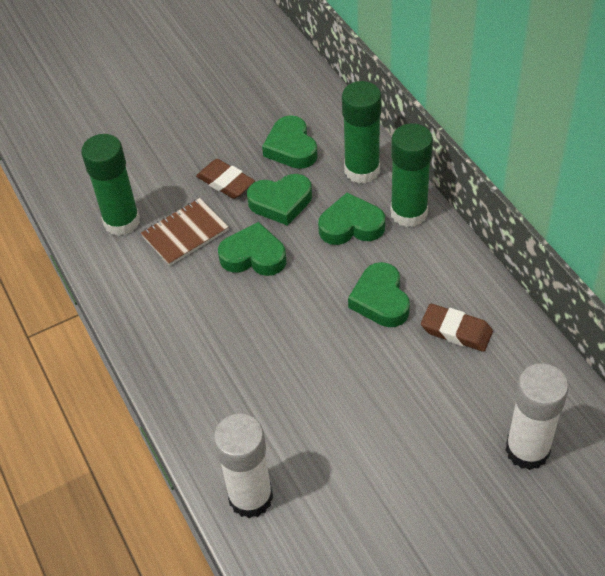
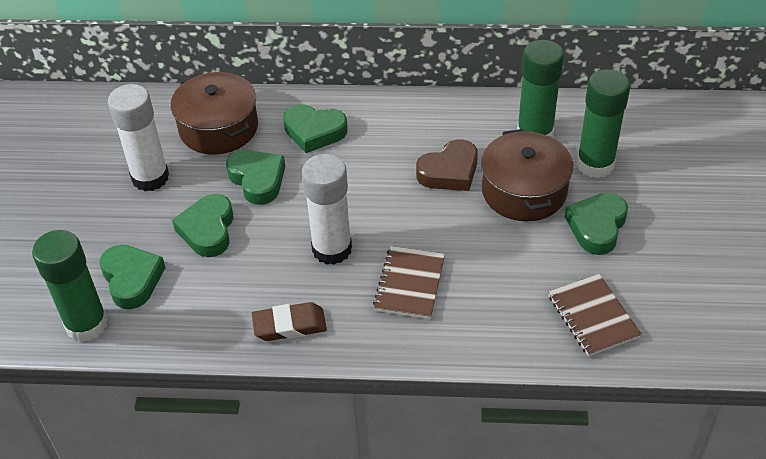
brown eraser: 2 -> 1
brown heart: 0 -> 1
brown notebook: 1 -> 2
brown pot: 0 -> 2

